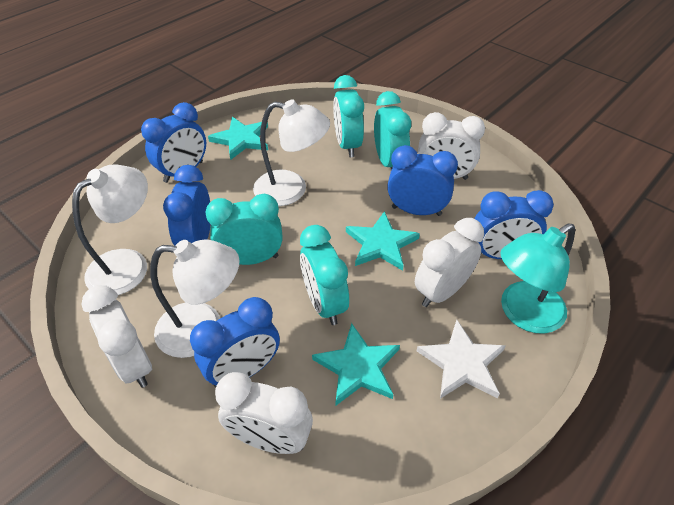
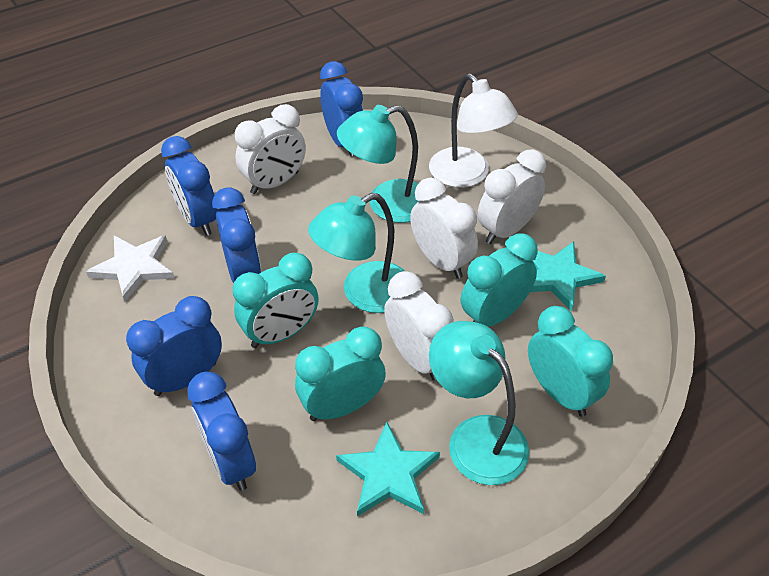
turquoise lamp: 1 -> 3
turquoise star: 3 -> 2
white lamp: 3 -> 1

